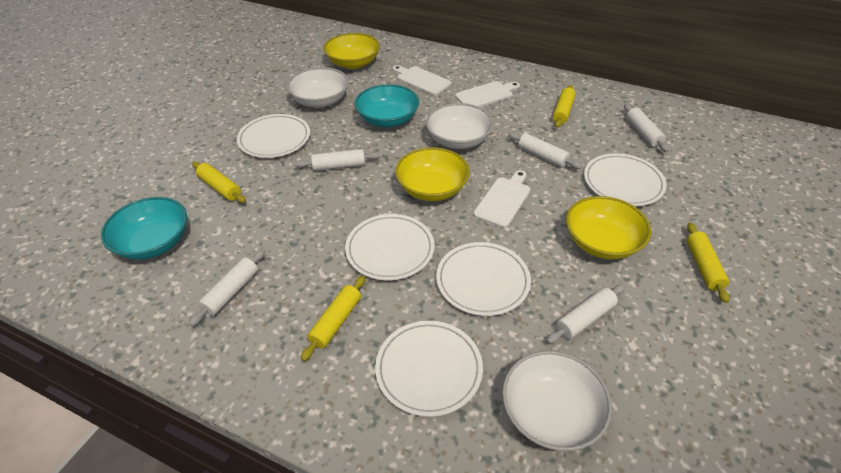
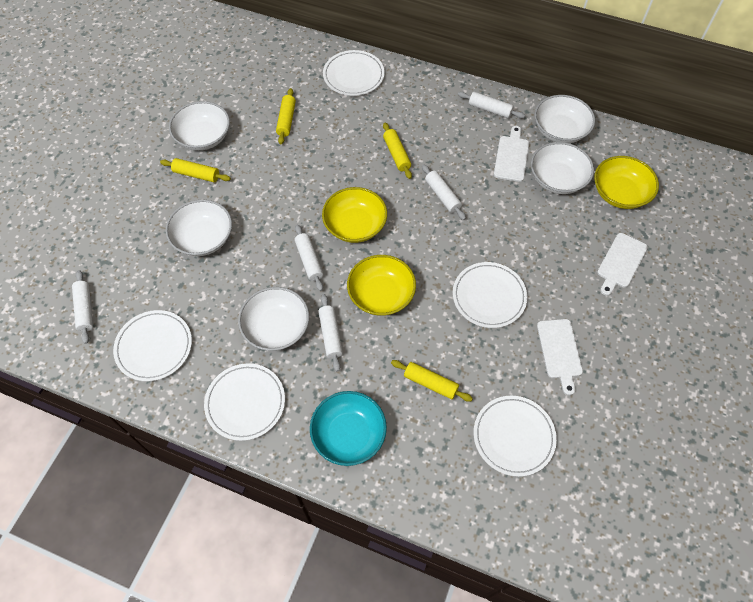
turquoise bowl: 2 -> 1
white bowl: 3 -> 5

